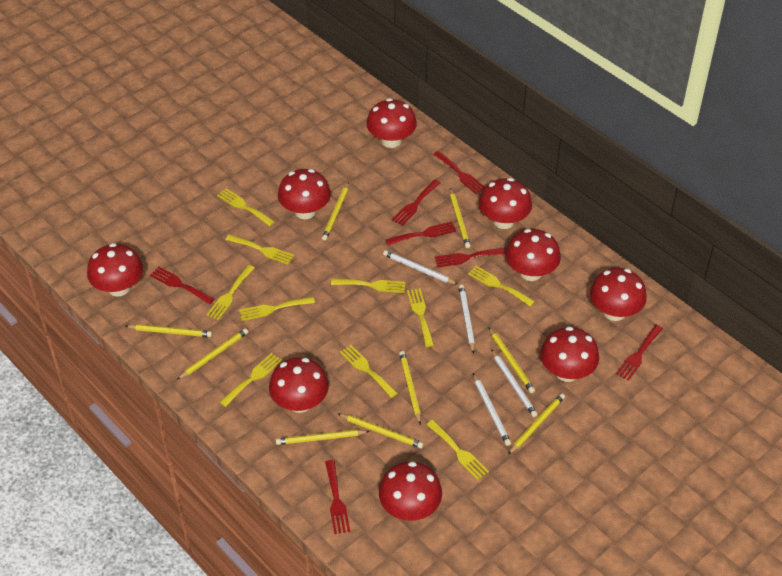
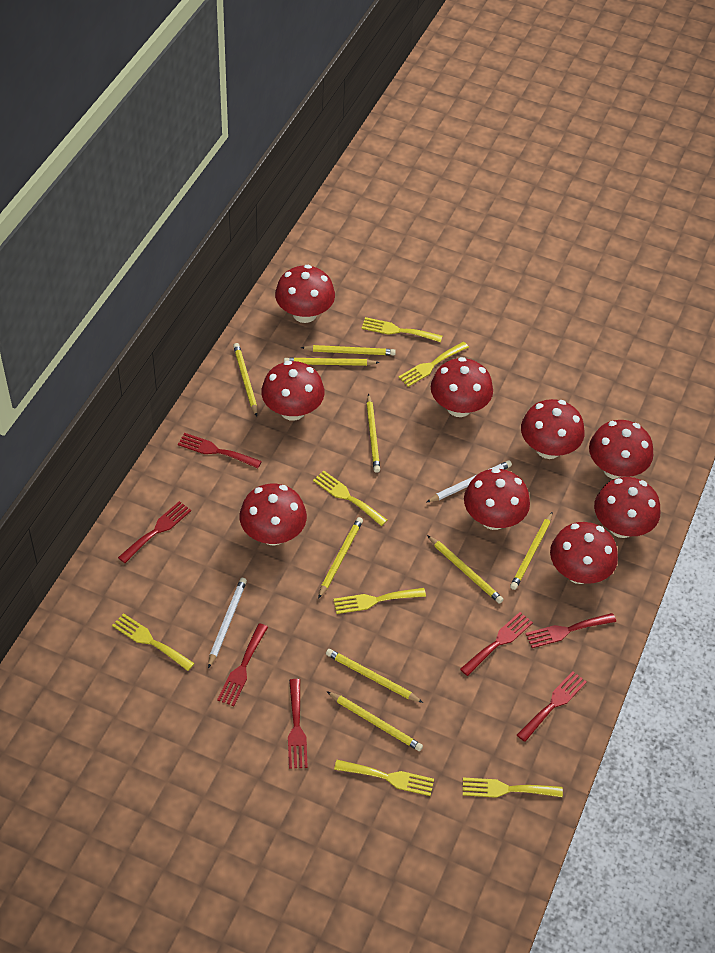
white pencil: 4 -> 2
yellow fork: 10 -> 7

